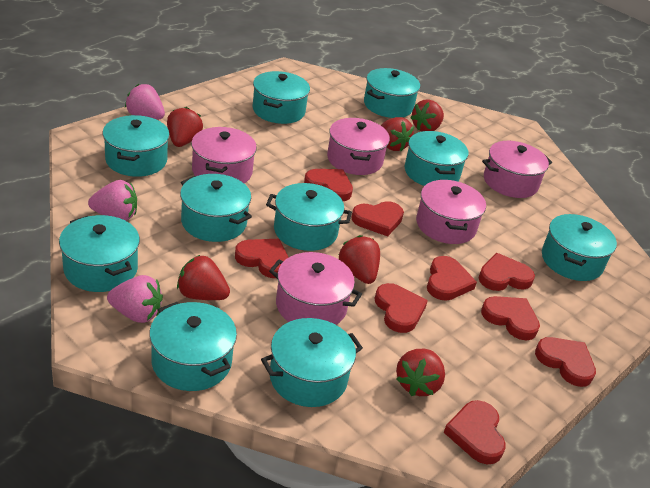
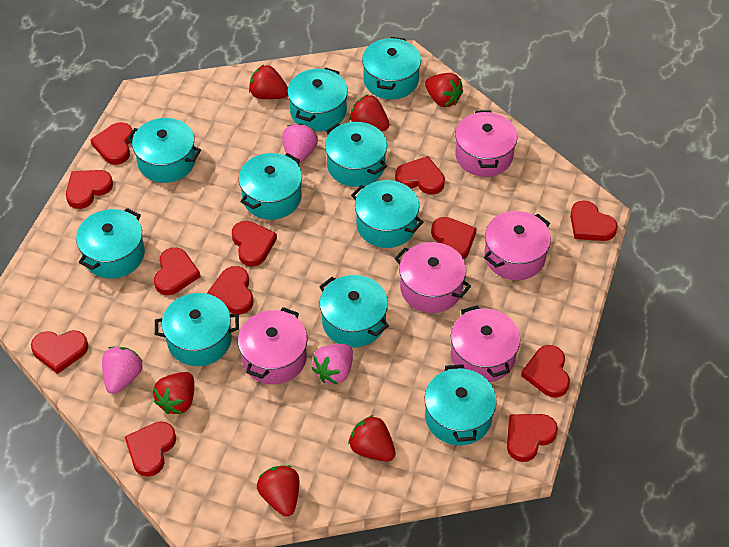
red heart: 9 -> 12

